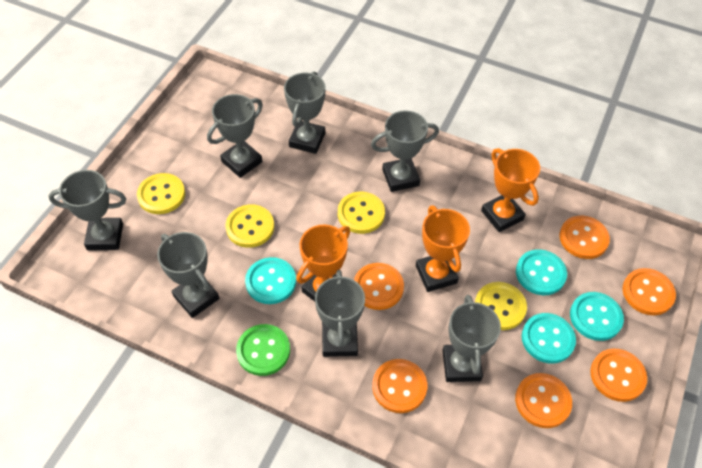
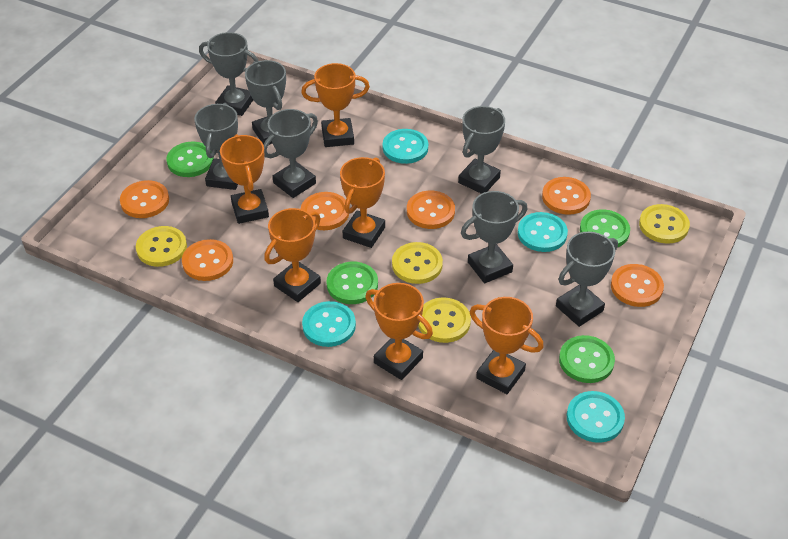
green button: 1 -> 4
orange trophy: 3 -> 6

